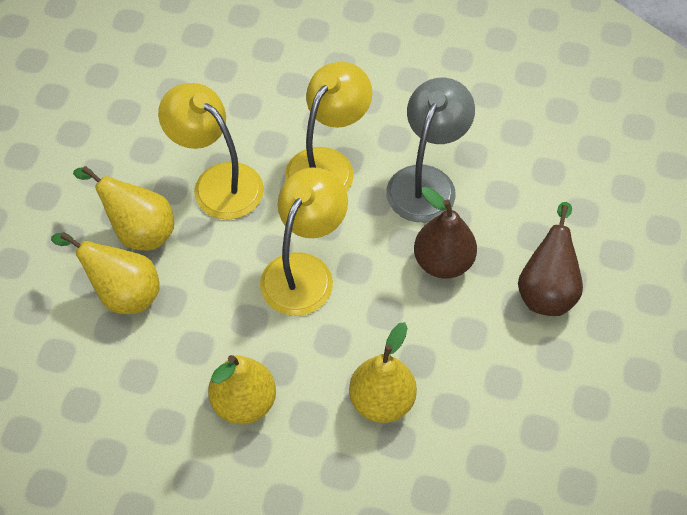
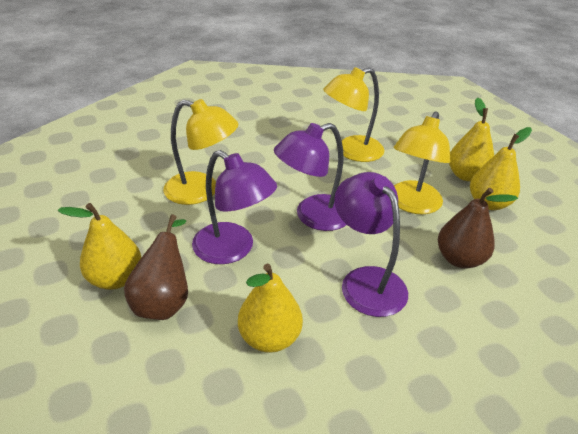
grey lamp: 1 -> 0
purple lamp: 0 -> 3

